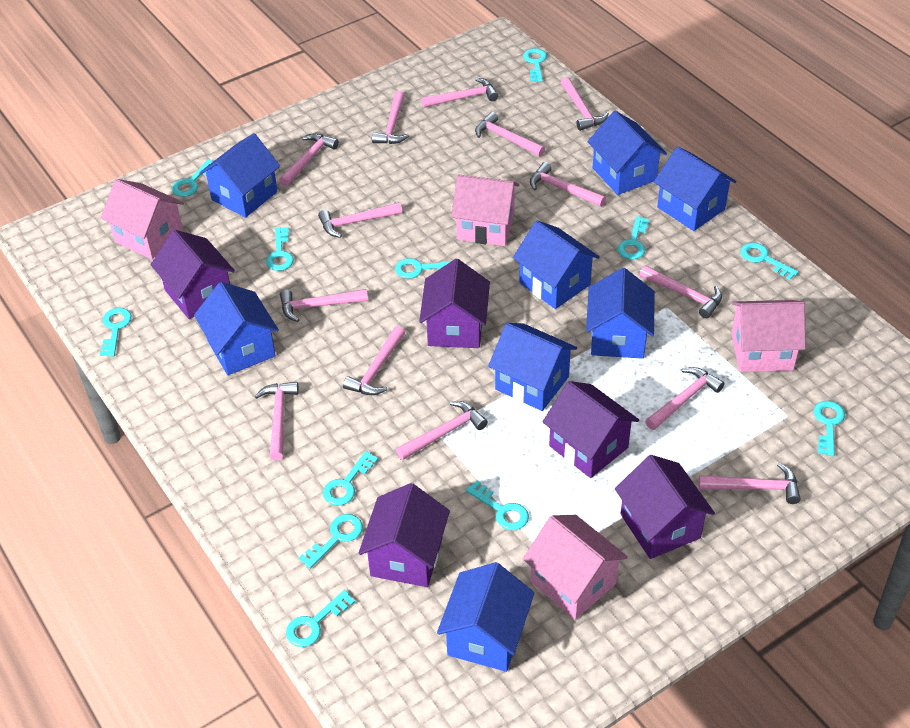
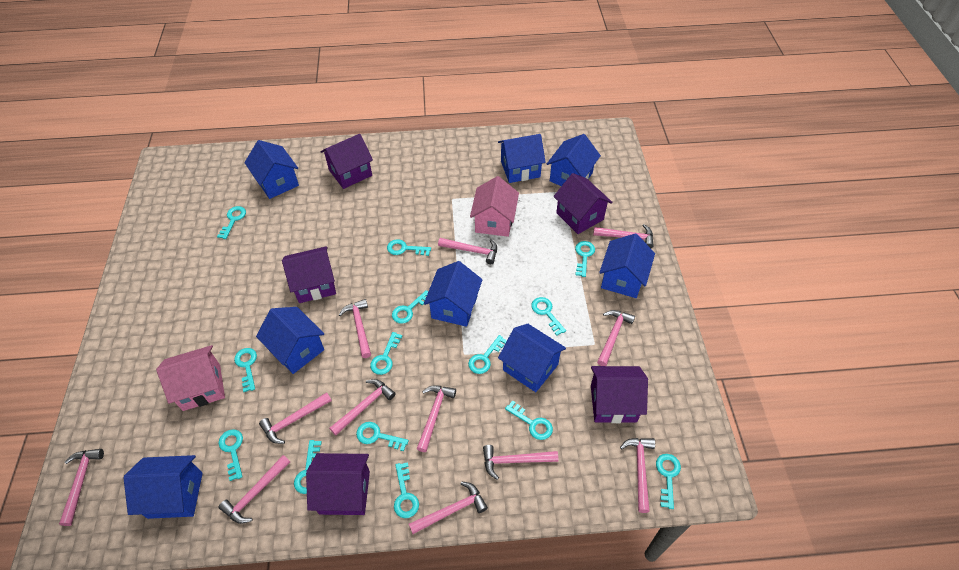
pink hammer: 14 -> 12
pink house: 4 -> 2
turquoise key: 12 -> 14

